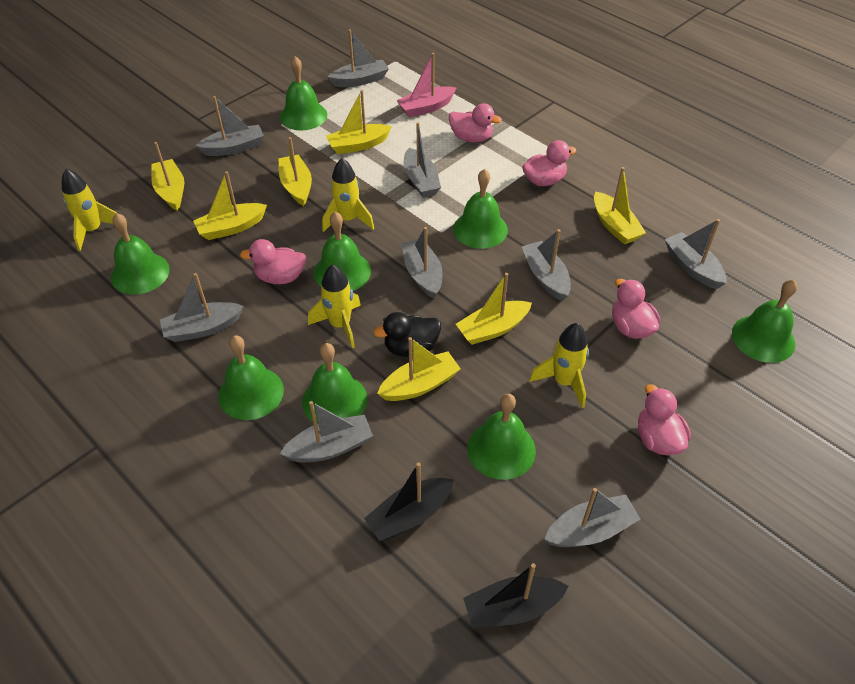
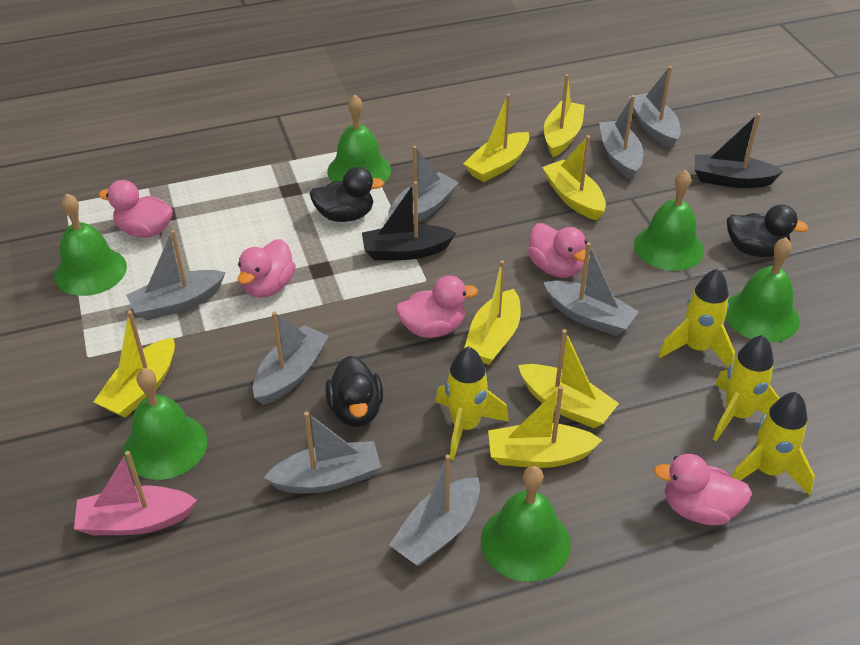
black duck: 1 -> 3
green bell: 8 -> 6
grey boat: 9 -> 8

